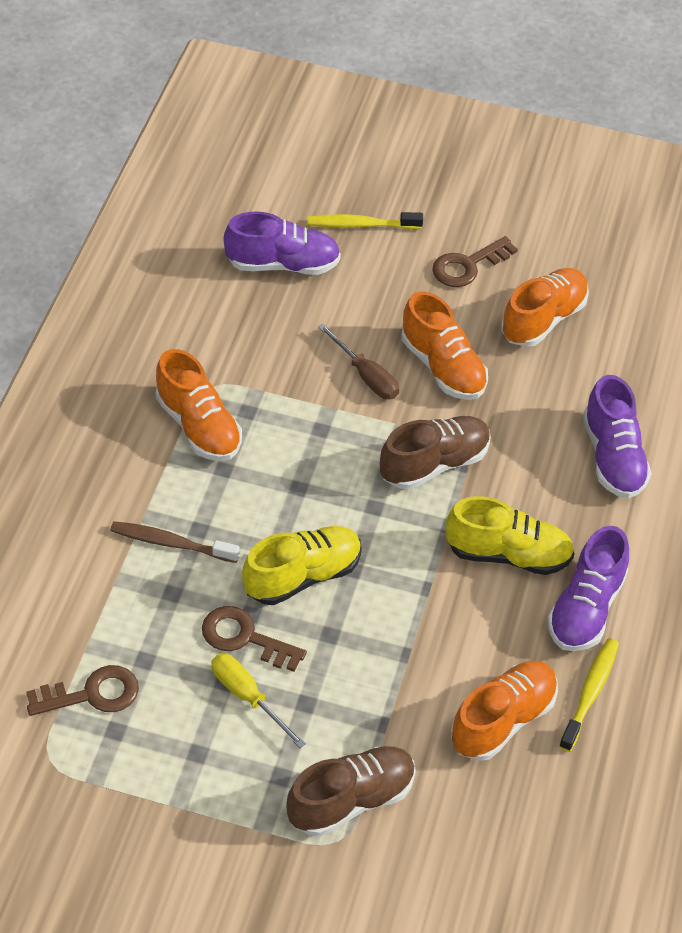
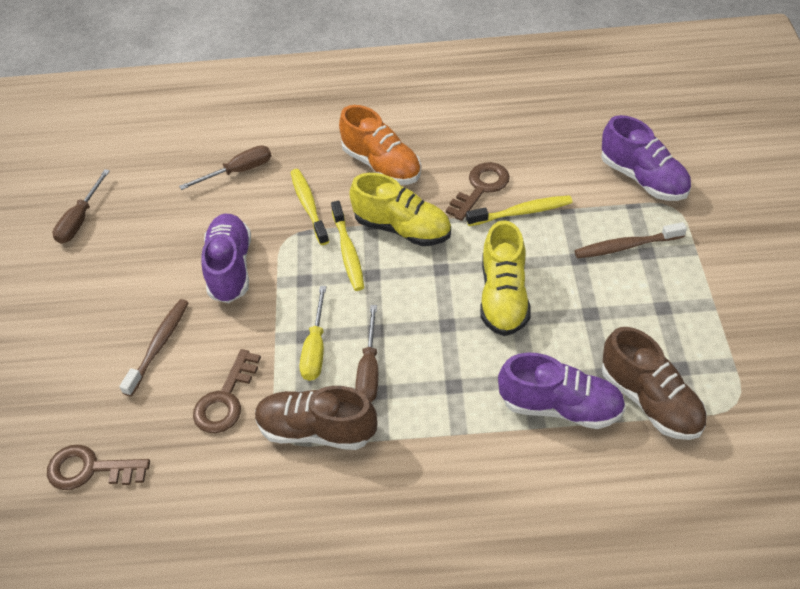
brown screwdriver: 1 -> 3
brown toothbrush: 1 -> 2
orange shoe: 4 -> 1
yellow toothbrush: 2 -> 3

